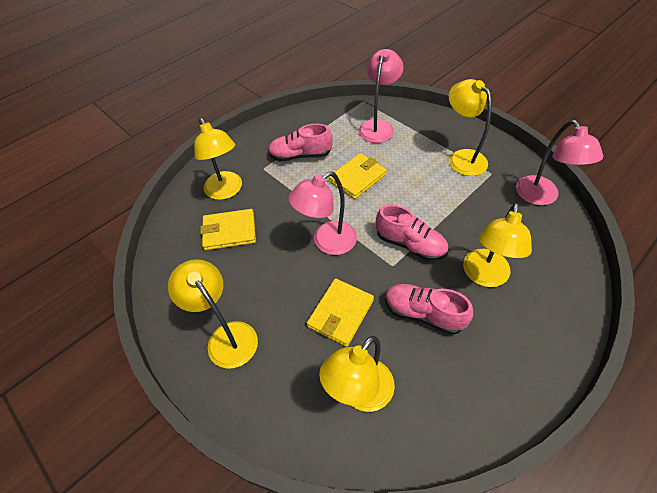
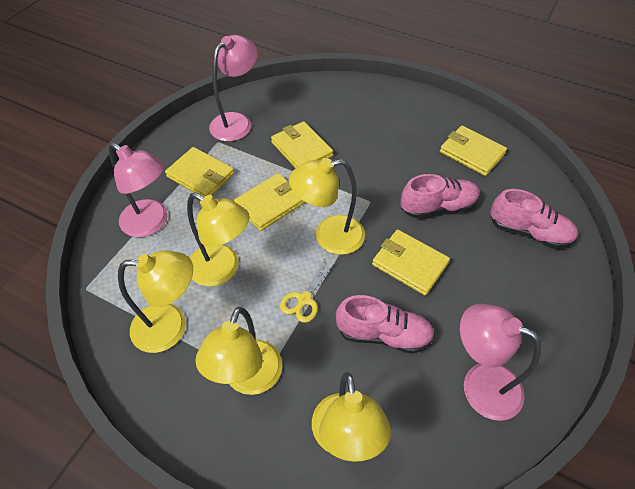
yellow scissors: 0 -> 1
yellow wallet: 3 -> 5

